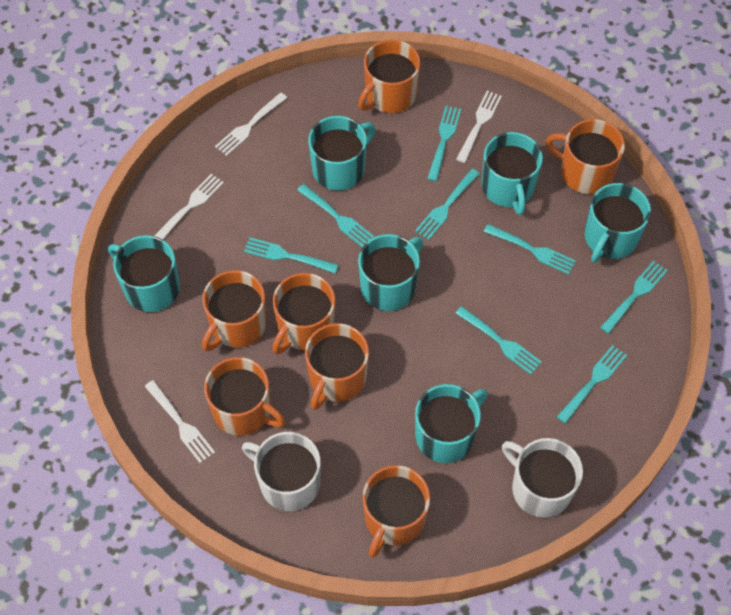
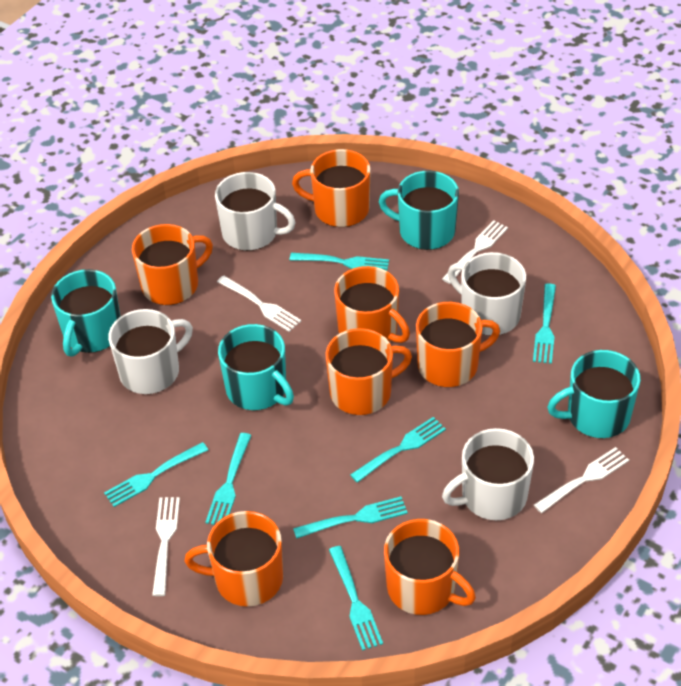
turquoise fork: 8 -> 7
turquoise mug: 6 -> 4
white mug: 2 -> 4

